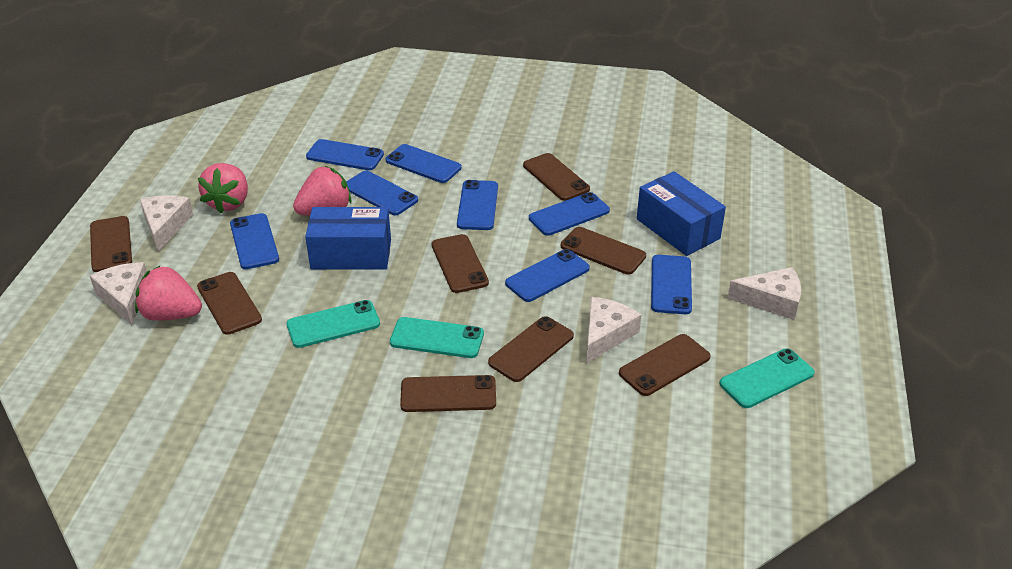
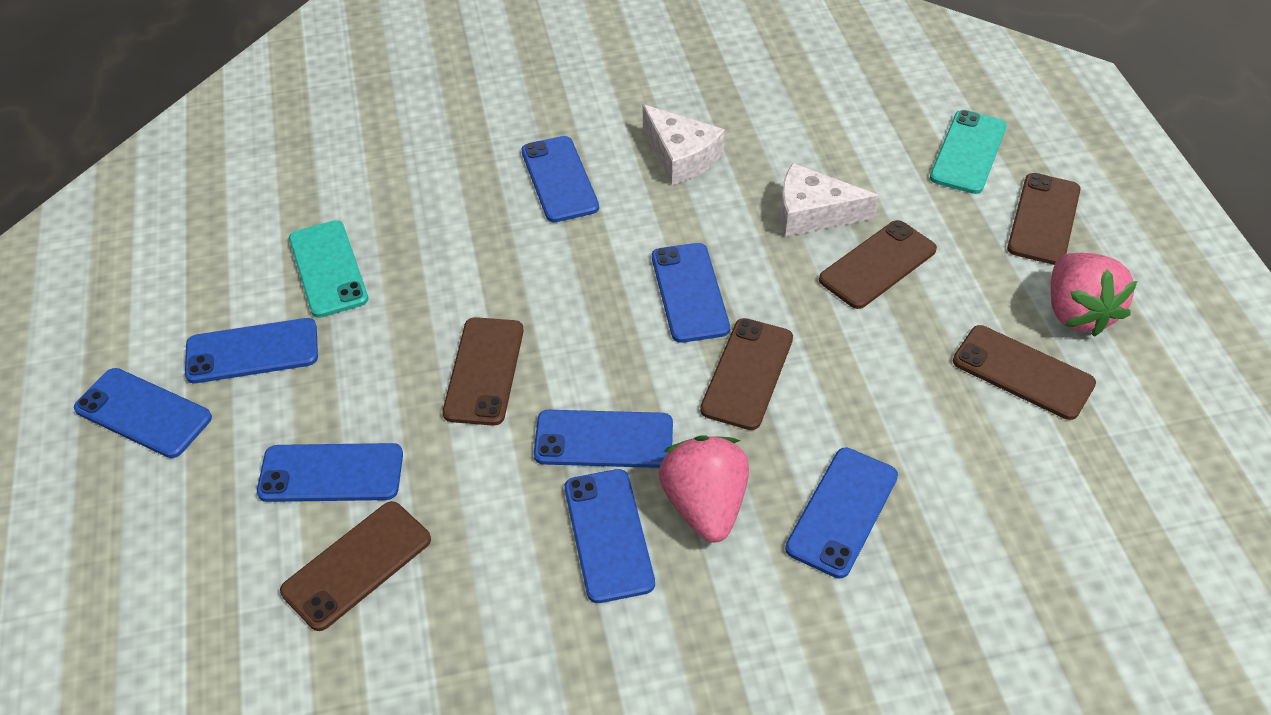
blue box: 2 -> 0
brown phone: 8 -> 6
pink strawberry: 3 -> 2
turquoise phone: 3 -> 2
white cheese: 4 -> 2

